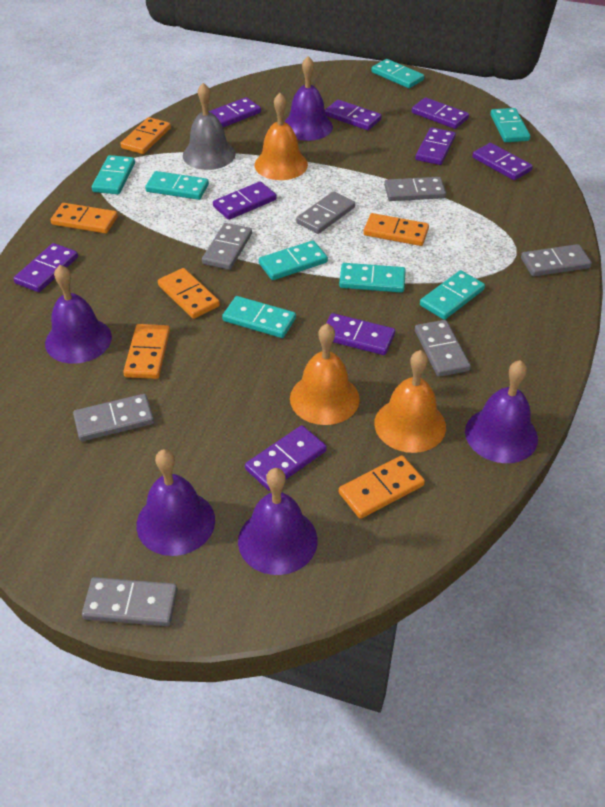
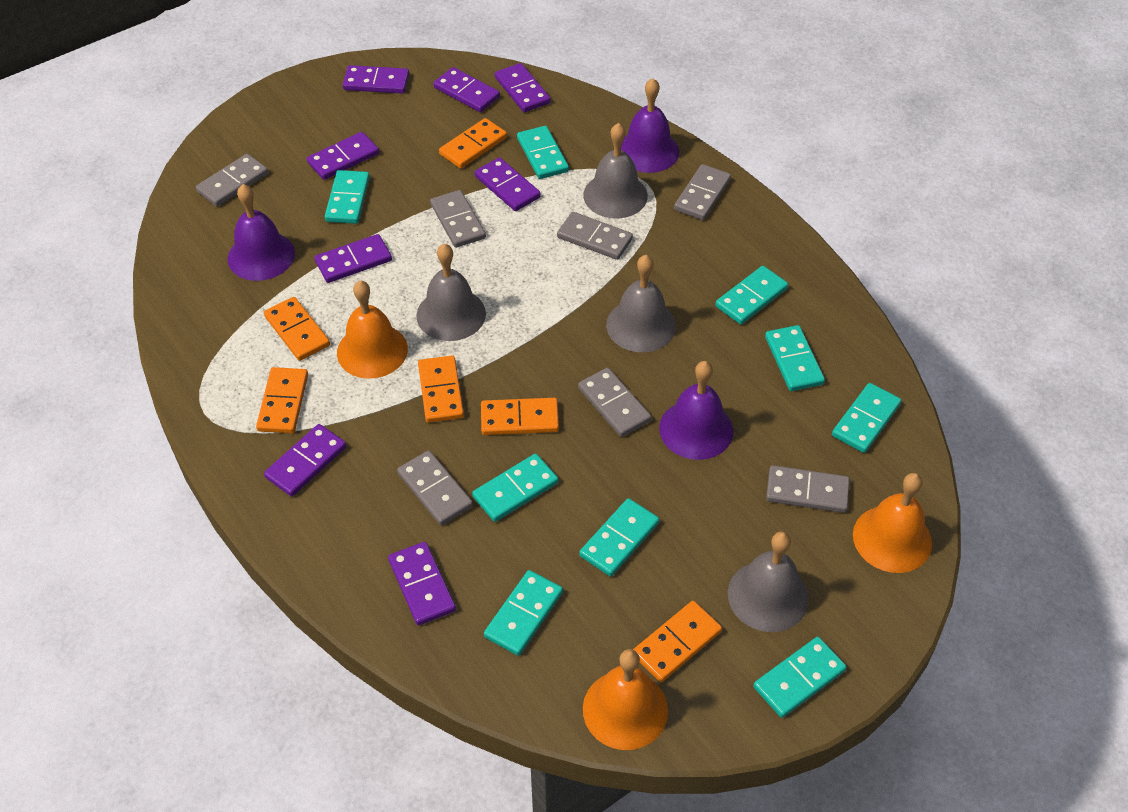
grey bell: 1 -> 4
purple bell: 5 -> 3
purple domino: 9 -> 8
turquoise domino: 8 -> 9

